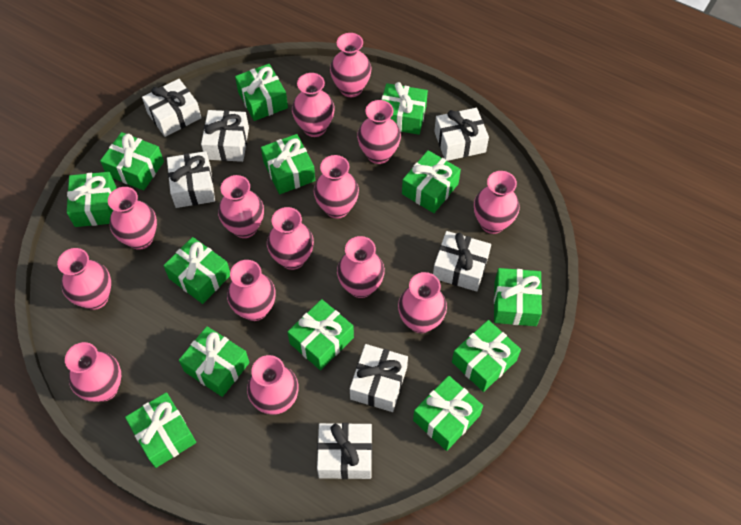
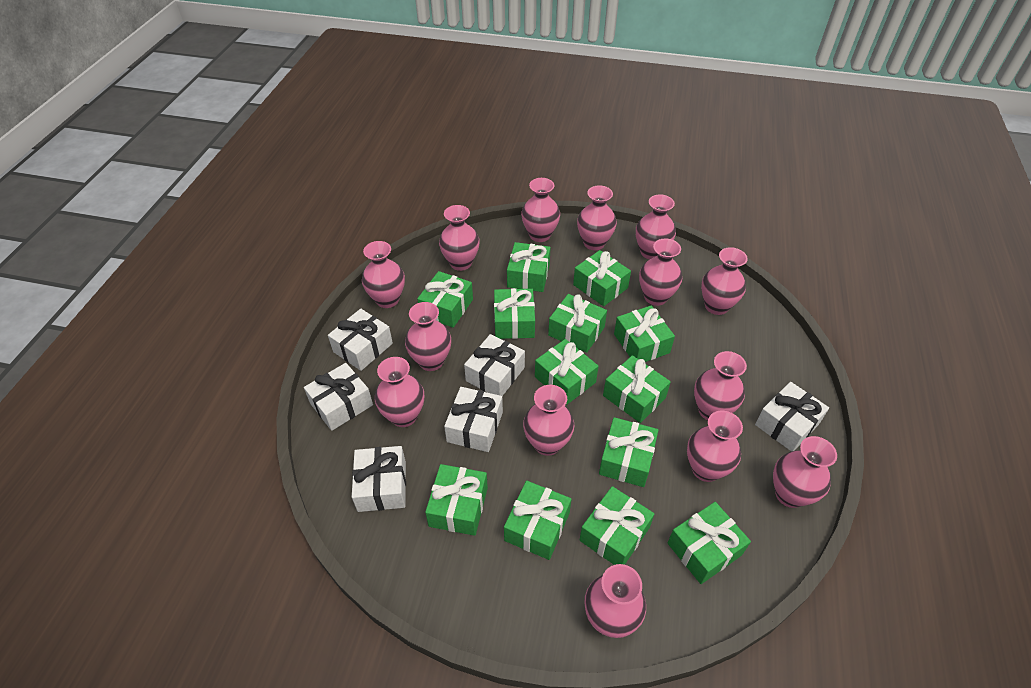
white gift: 7 -> 6

